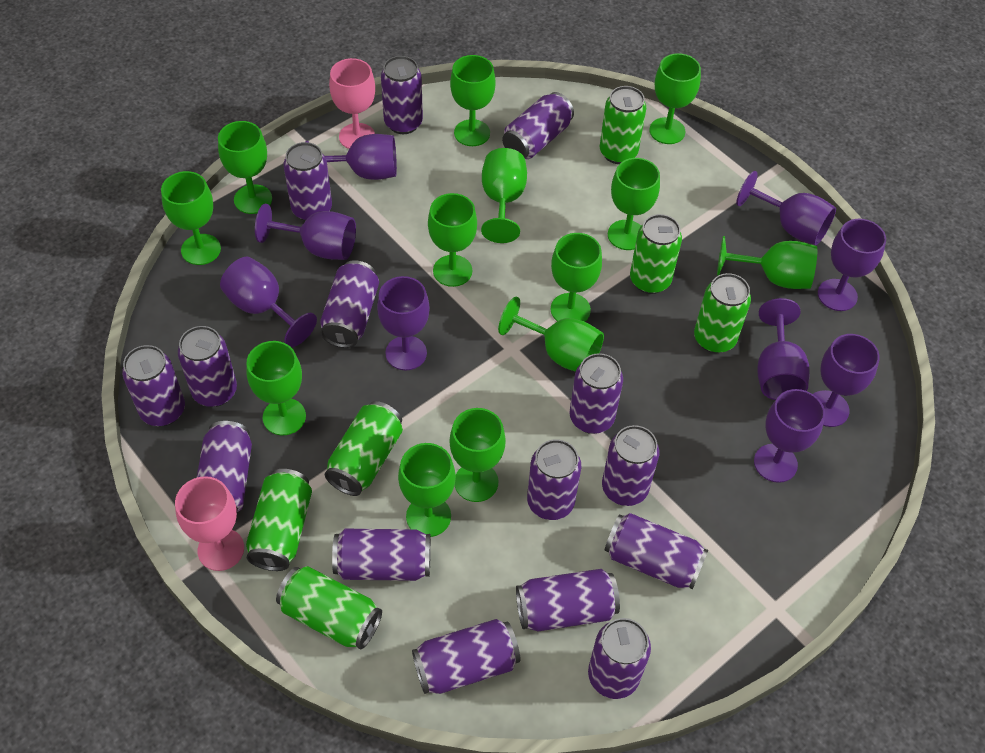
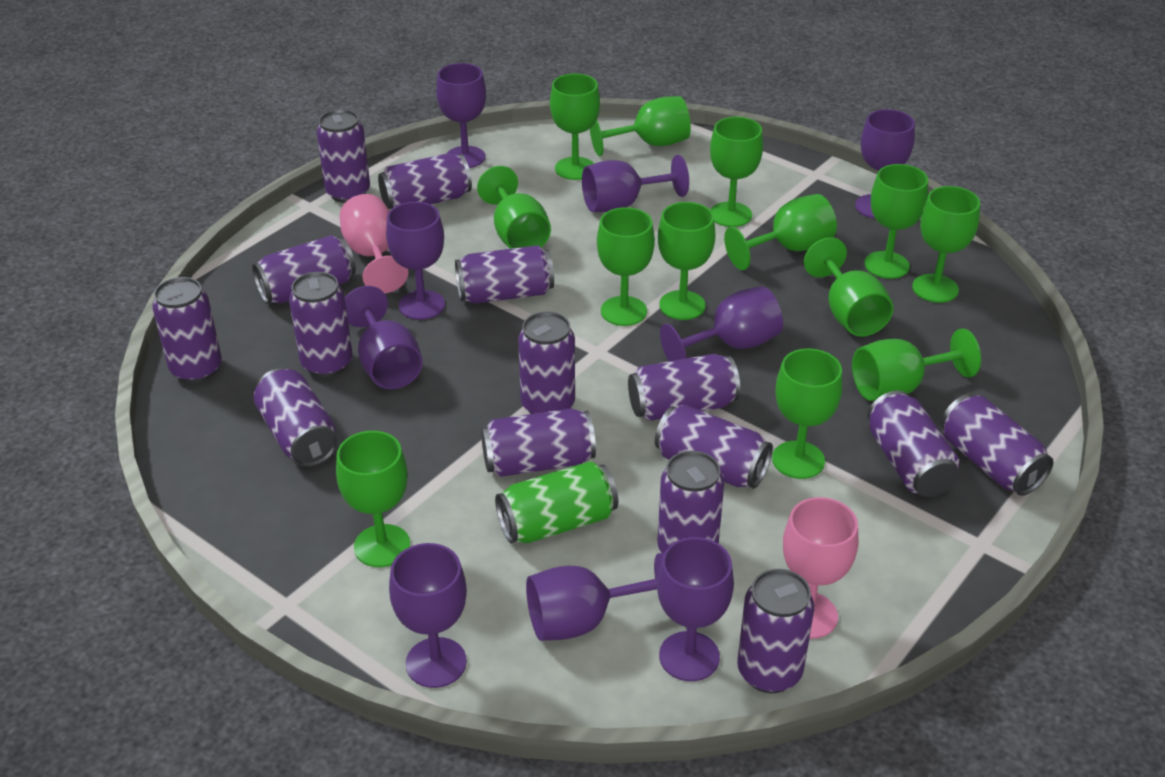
green can: 6 -> 1

